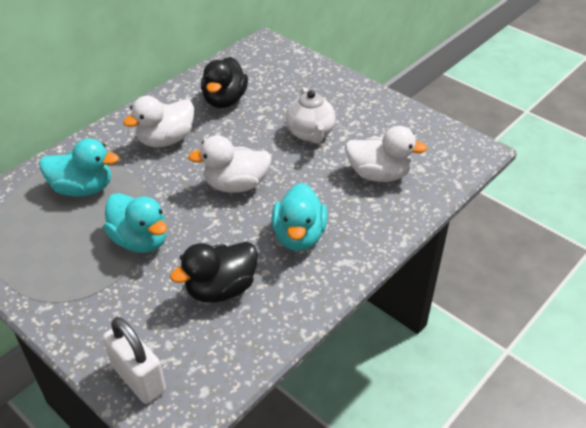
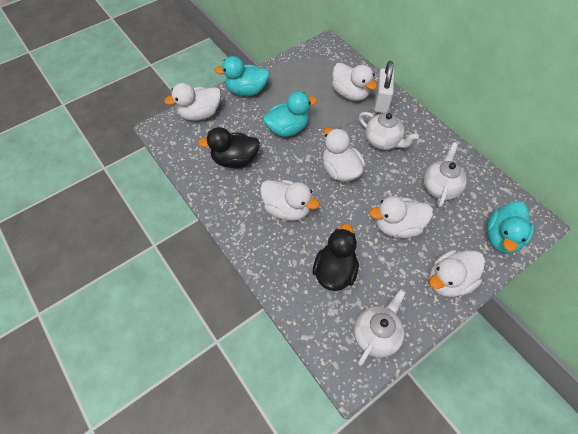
white duck: 3 -> 6
white teapot: 1 -> 3

